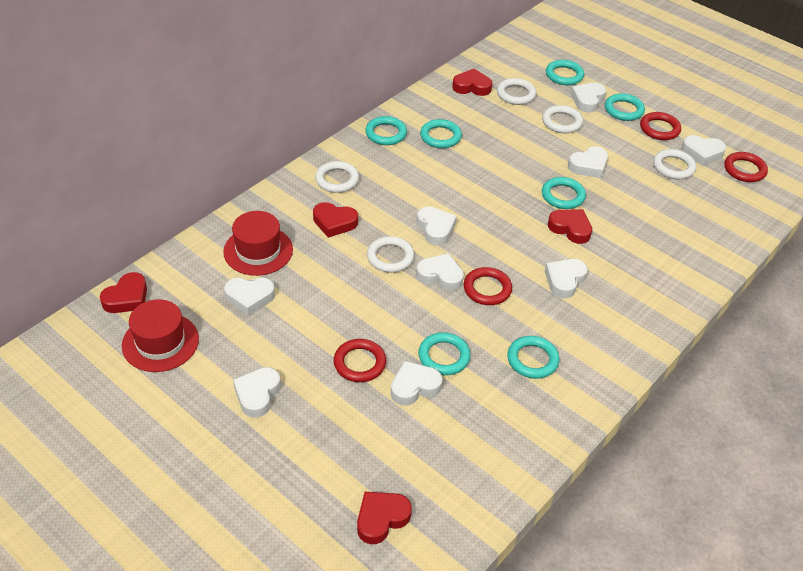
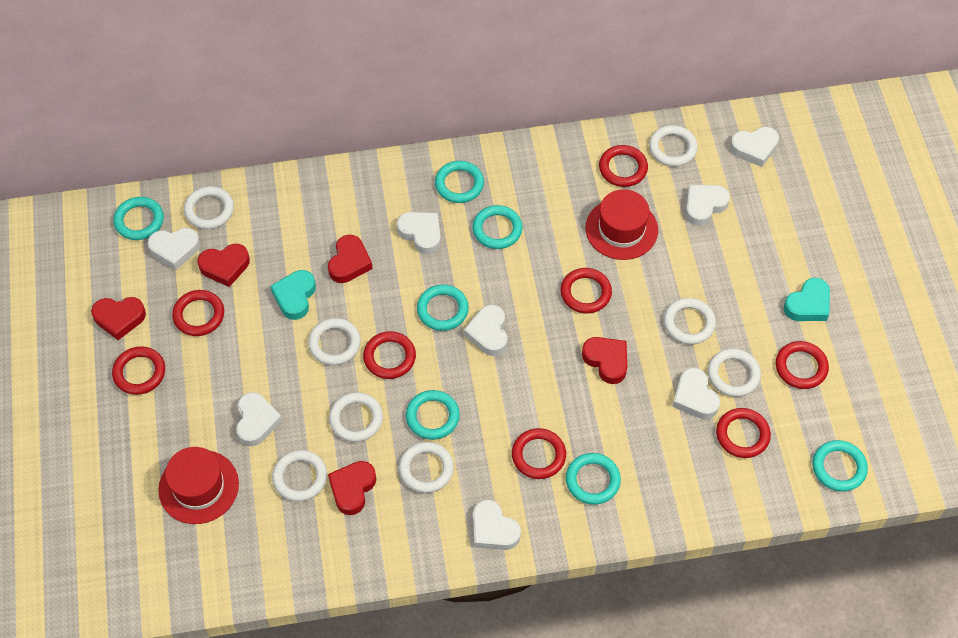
red ring: 4 -> 8
turquoise heart: 0 -> 2
white heart: 9 -> 8
white ring: 5 -> 8

